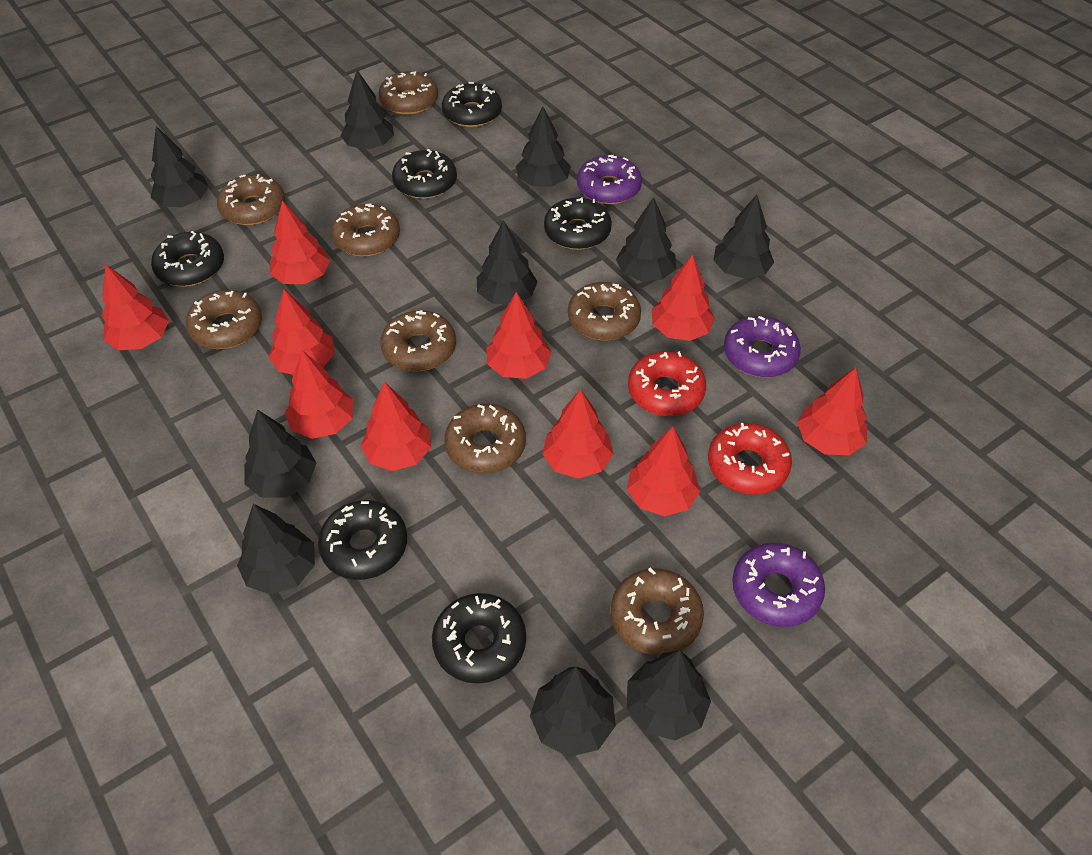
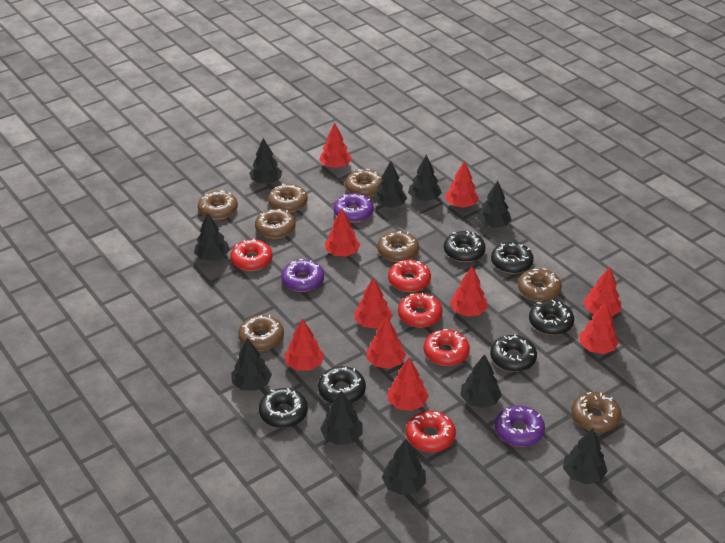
red donut: 2 -> 5

